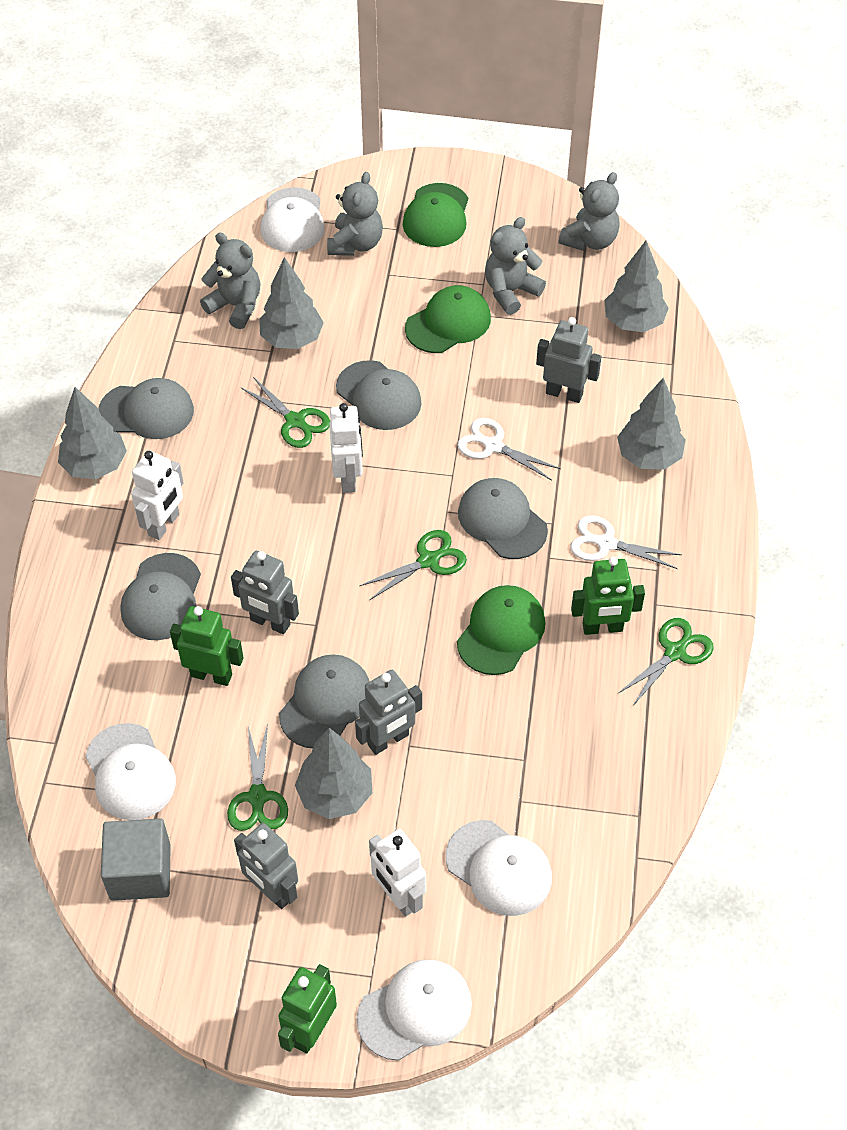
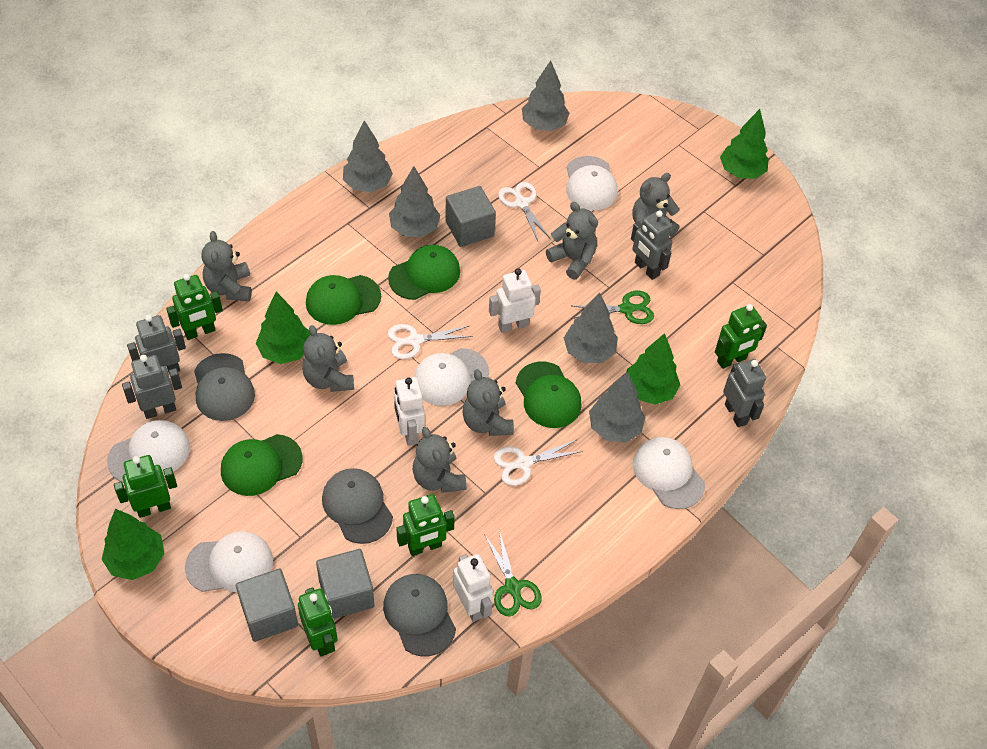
green cap: 3 -> 4
green robot: 3 -> 5
green scissors: 4 -> 2
green tree: 0 -> 4
grey cap: 5 -> 3
grey cube: 1 -> 3
grey teddy bear: 4 -> 6
white cap: 4 -> 5
white scissors: 2 -> 3

